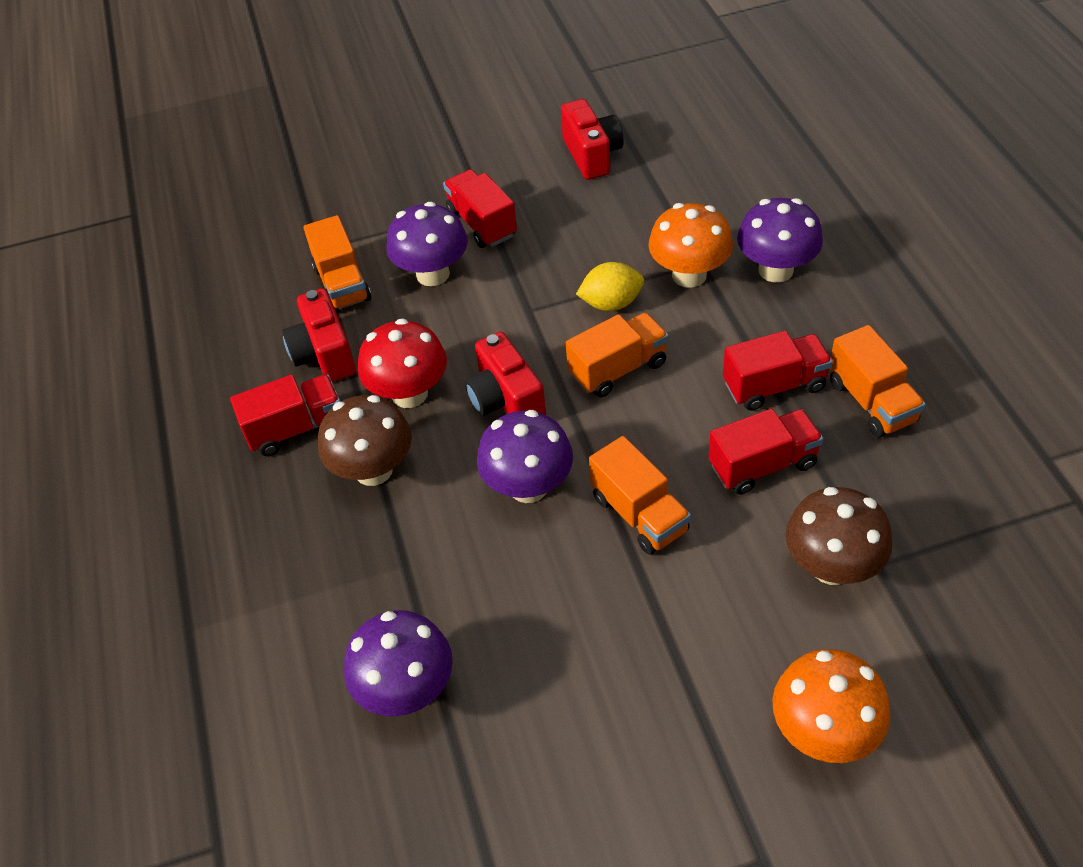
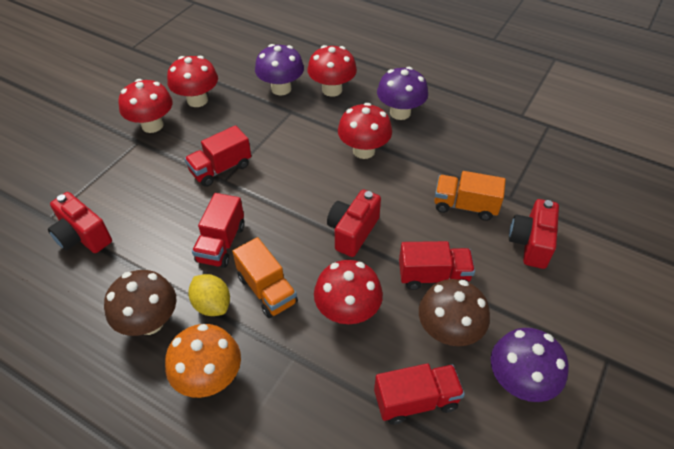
orange mushroom: 2 -> 1
orange truck: 4 -> 2
purple mushroom: 4 -> 3
red mushroom: 1 -> 5

